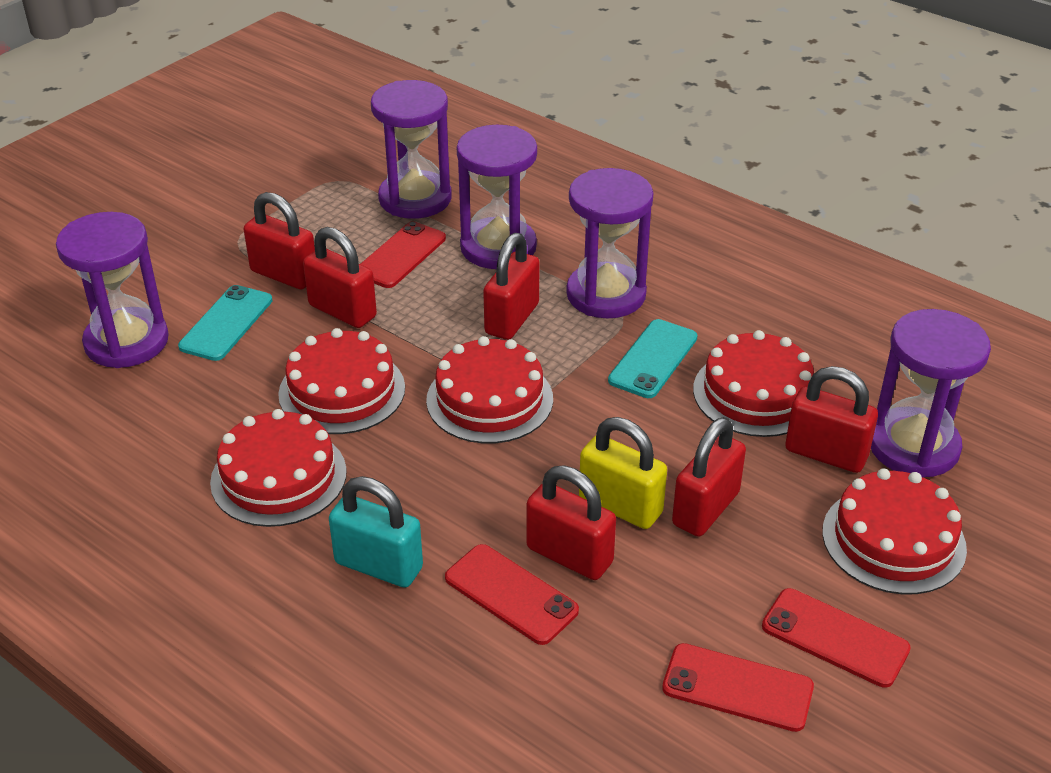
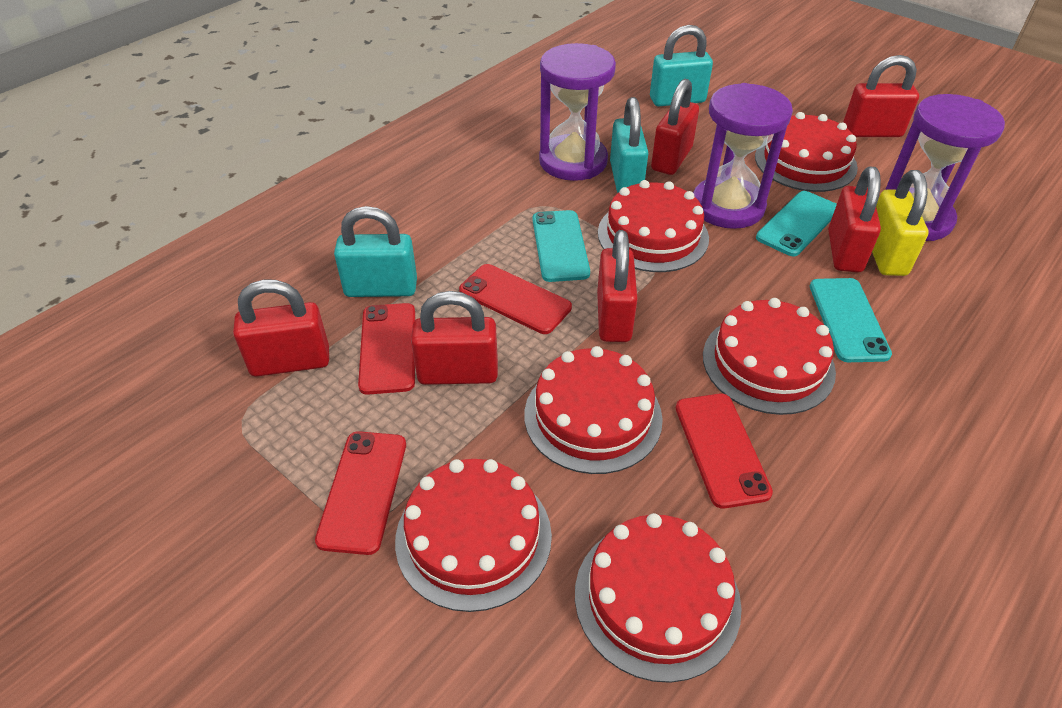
purple hourglass: 5 -> 3
red cake: 5 -> 6
turquoise padlock: 1 -> 3
turquoise phone: 2 -> 3

